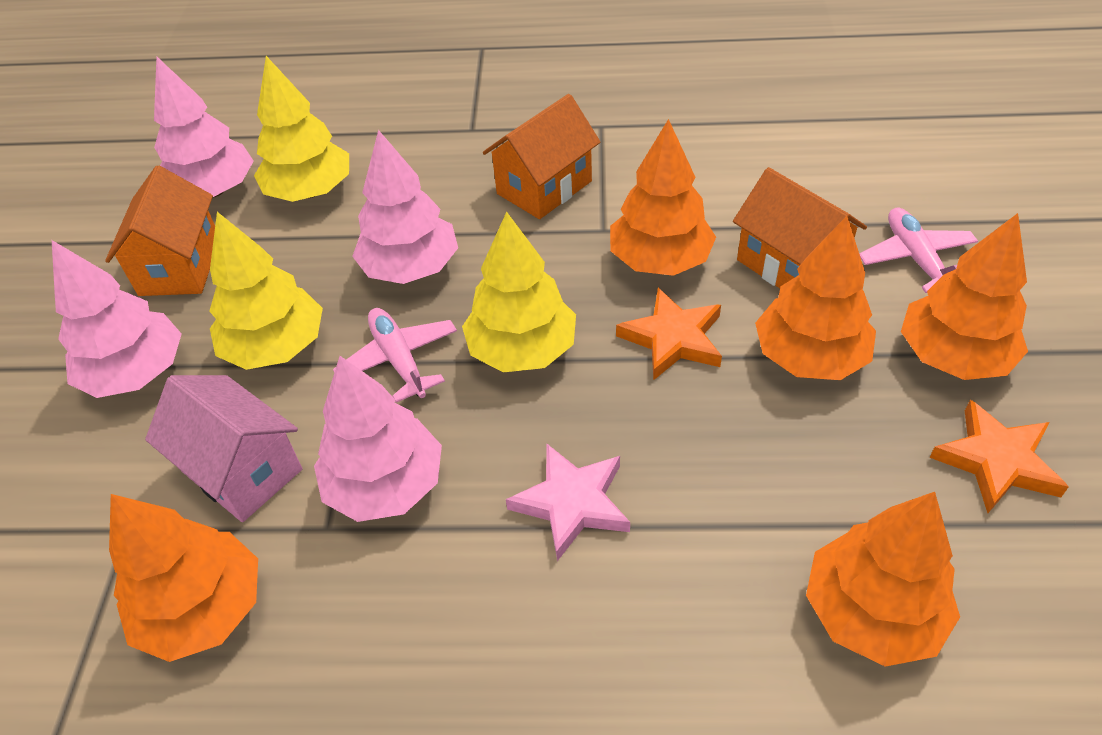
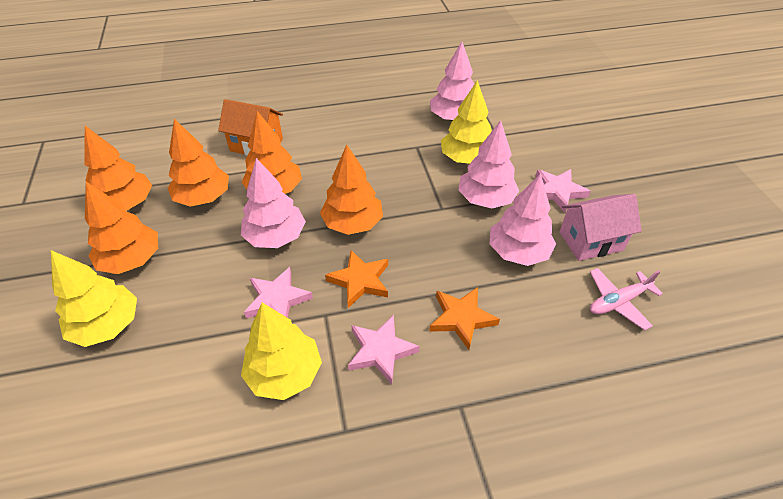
orange house: 3 -> 1
pink plane: 2 -> 1
pink star: 1 -> 3

